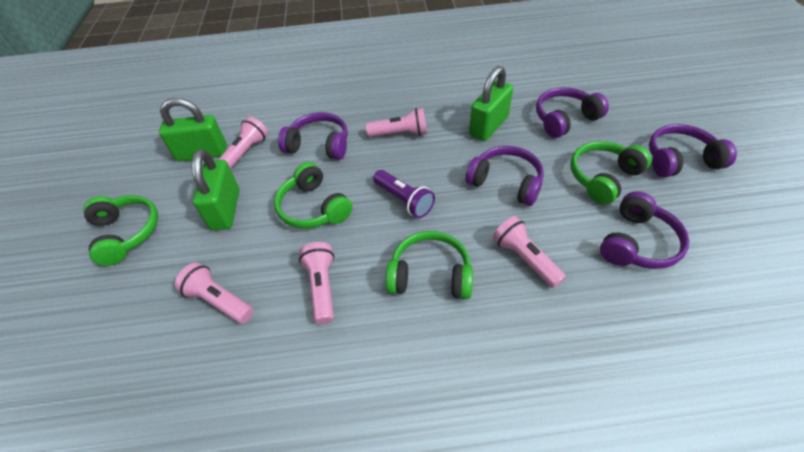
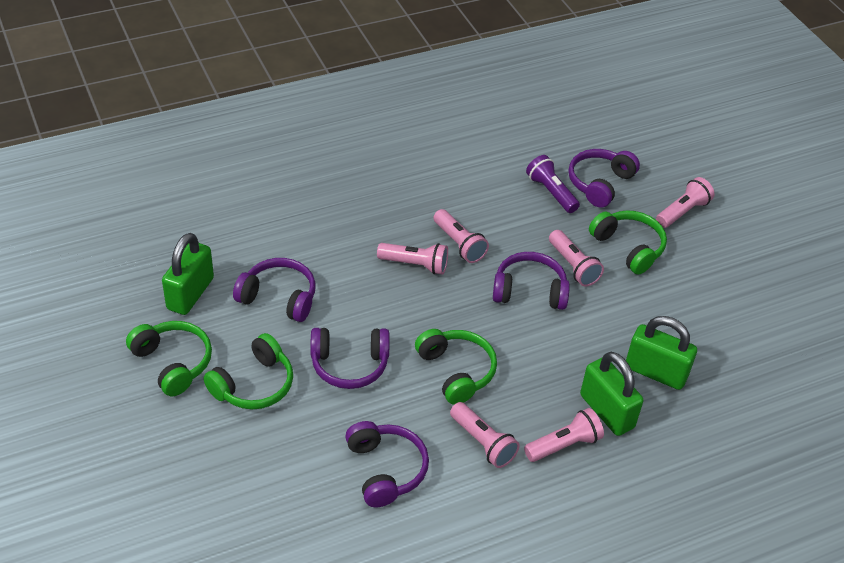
pink flashlight: 5 -> 6

